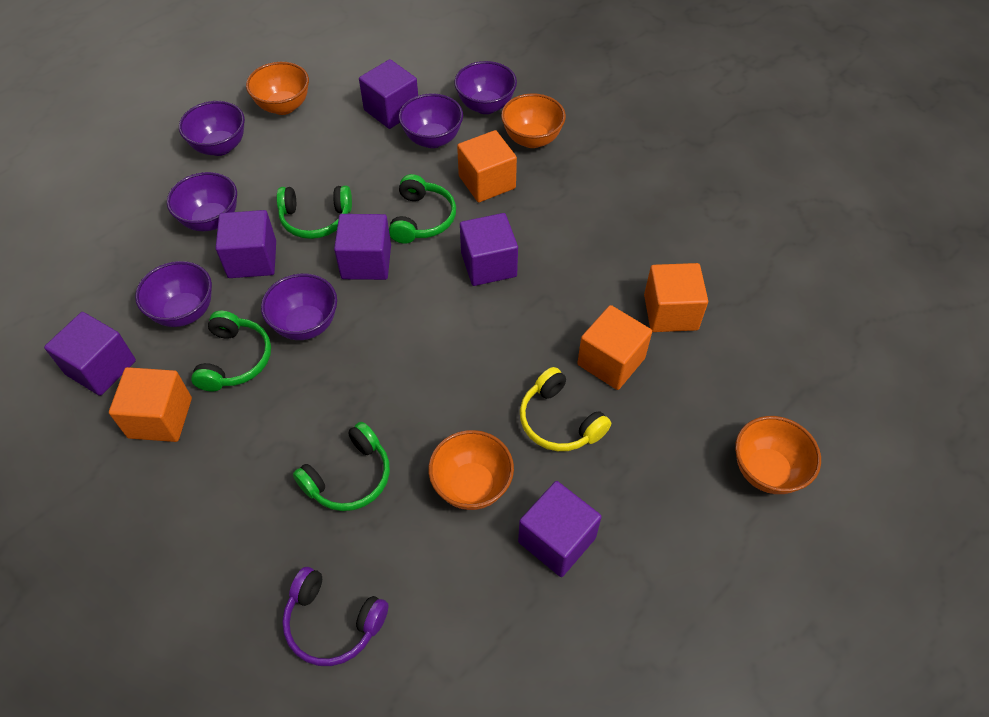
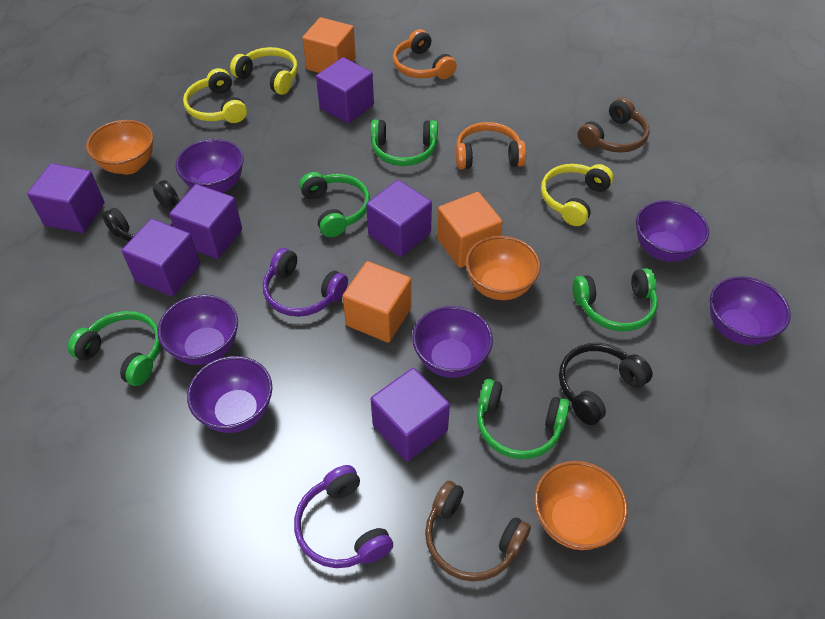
black headphones: 0 -> 2
brown headphones: 0 -> 2
green headphones: 4 -> 5
orange bowl: 4 -> 3
orange cube: 4 -> 3
orange headphones: 0 -> 2
purple headphones: 1 -> 2
yellow headphones: 1 -> 3

